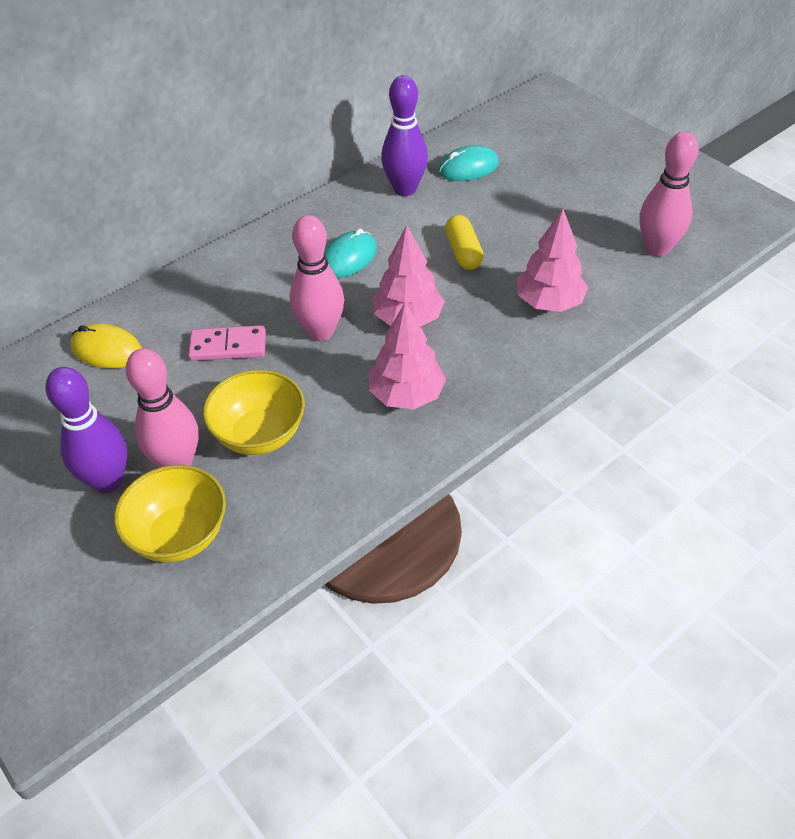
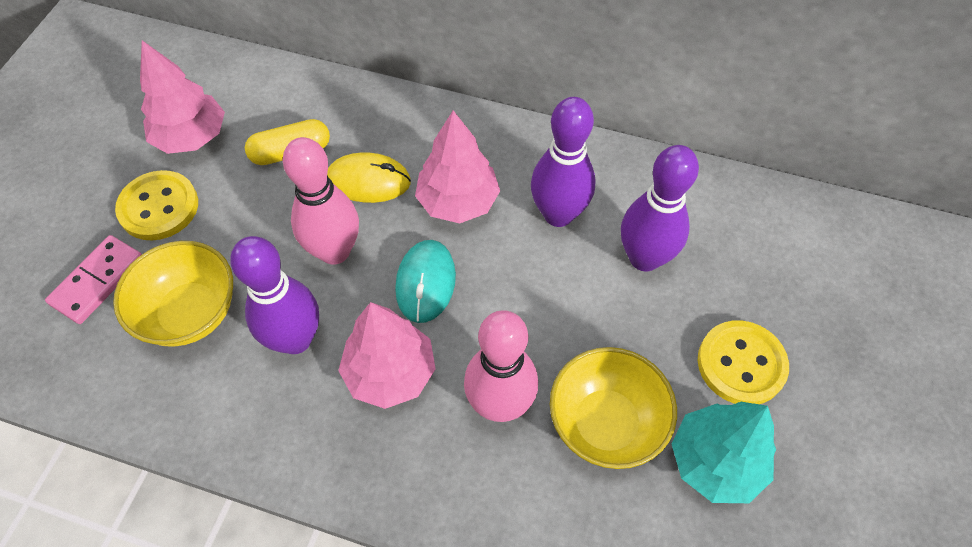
pink bowling pin: 3 -> 2
purple bowling pin: 2 -> 3
turquoise mouse: 2 -> 1
turquoise tree: 0 -> 1
yellow button: 0 -> 2

